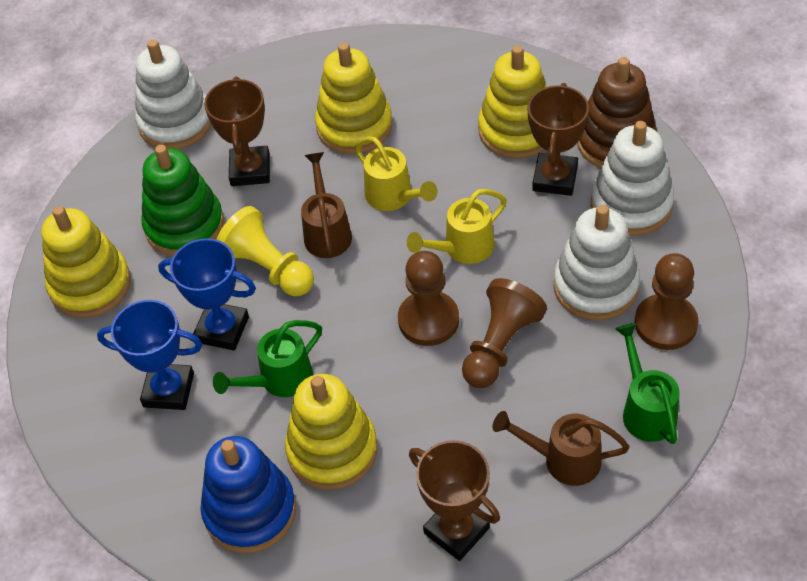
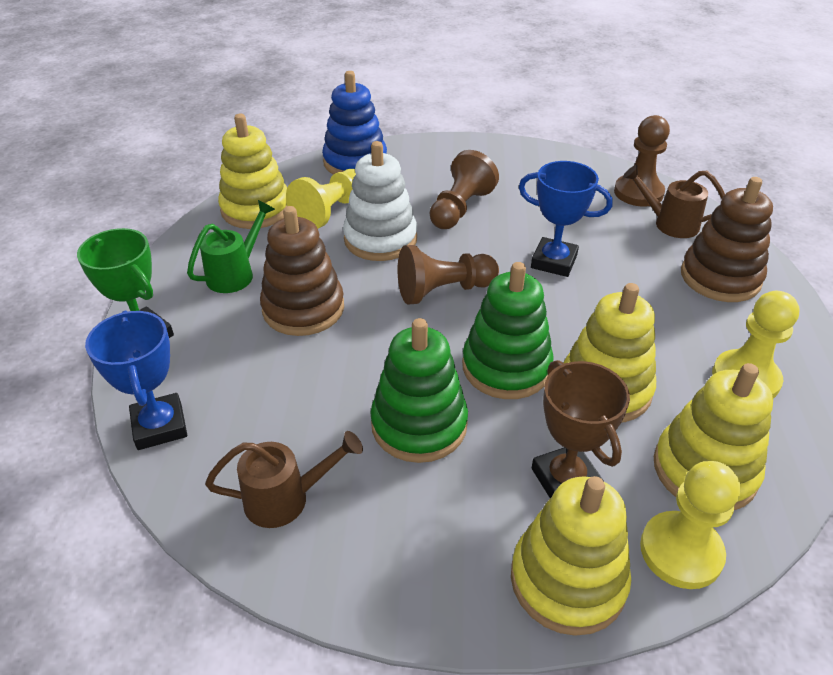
brown stacking toy: 1 -> 2
brown trophy: 3 -> 1
green stacking toy: 1 -> 2
green trophy: 0 -> 1
green watering can: 2 -> 1
white stacking toy: 3 -> 1
yellow pawn: 1 -> 3
yellow watering can: 2 -> 0

